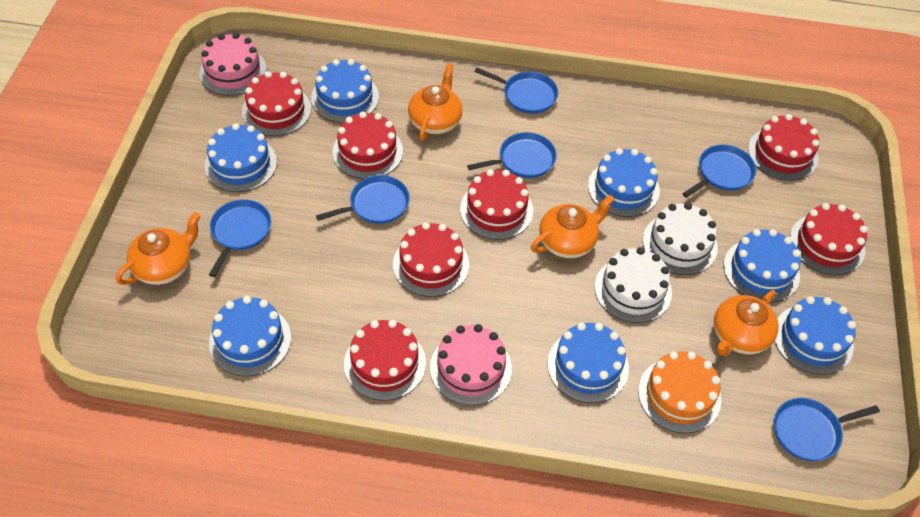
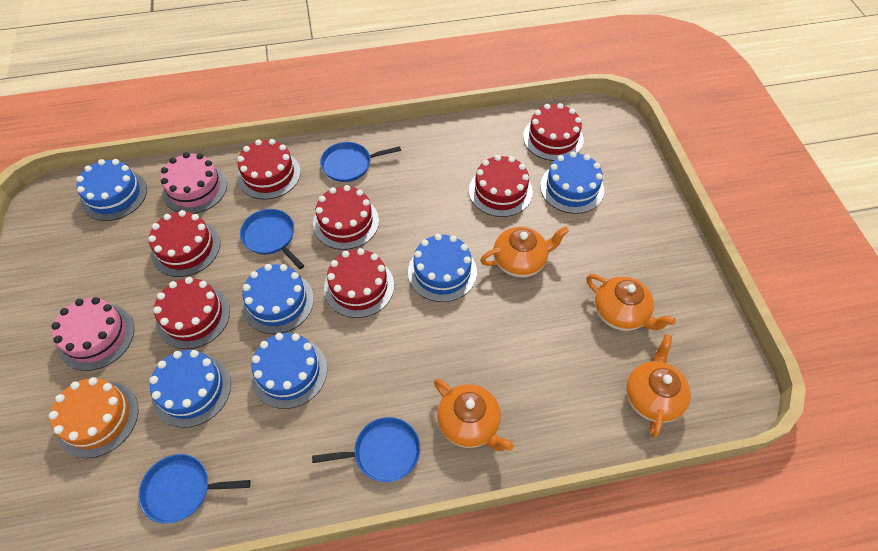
blue cake: 7 -> 6
blue pan: 6 -> 4
white cake: 2 -> 0

